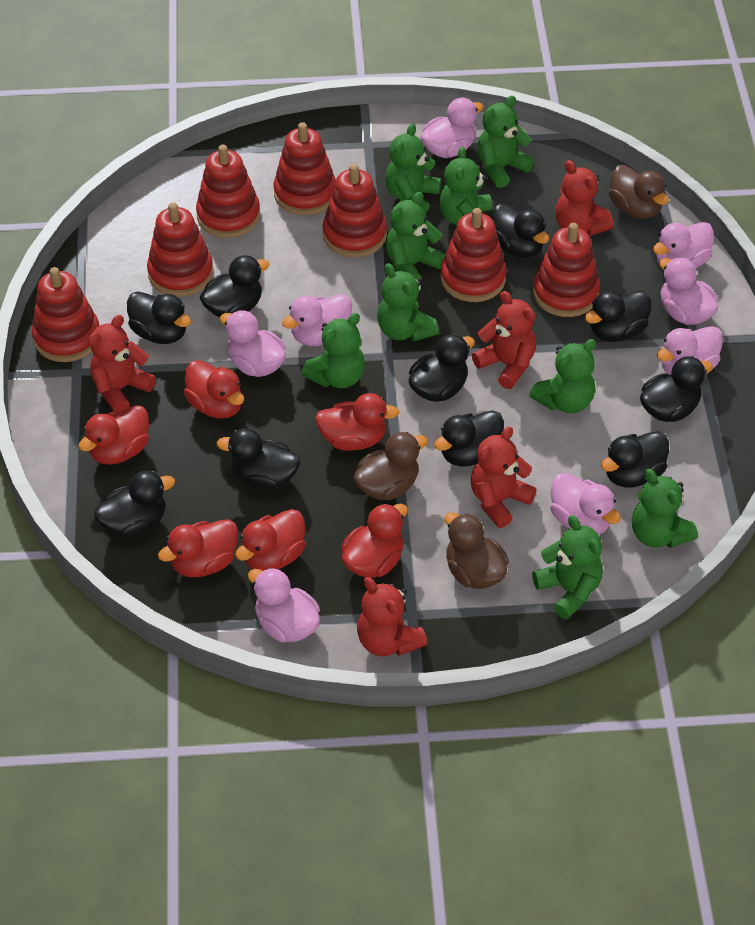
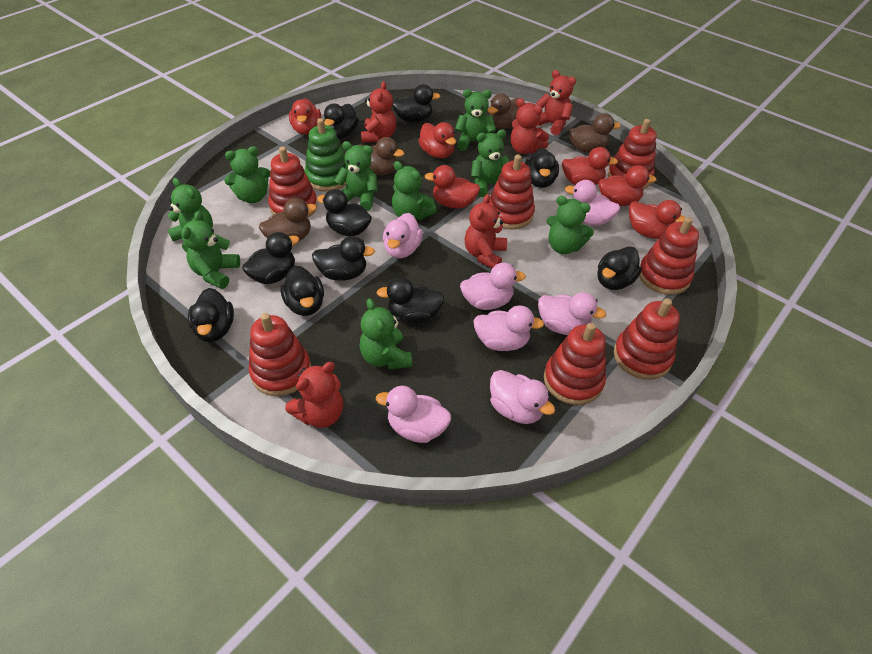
brown duck: 3 -> 4
green stacking toy: 0 -> 1
pink duck: 8 -> 7

